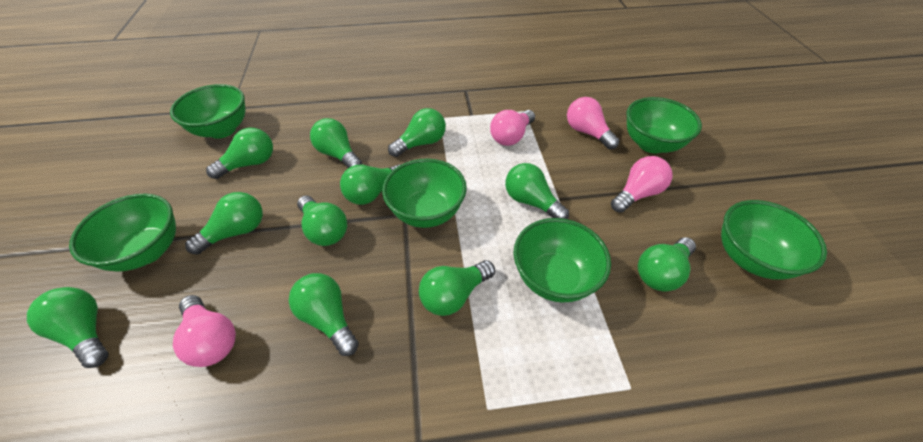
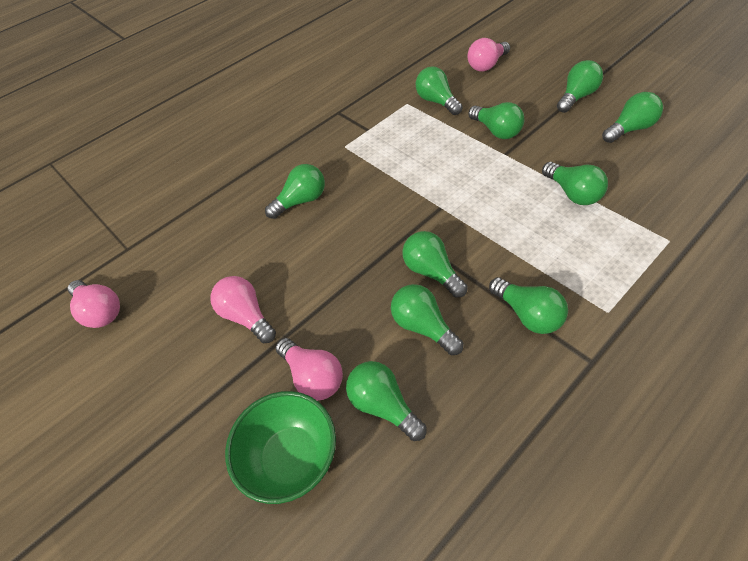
green bowl: 6 -> 1
green light bulb: 11 -> 10

